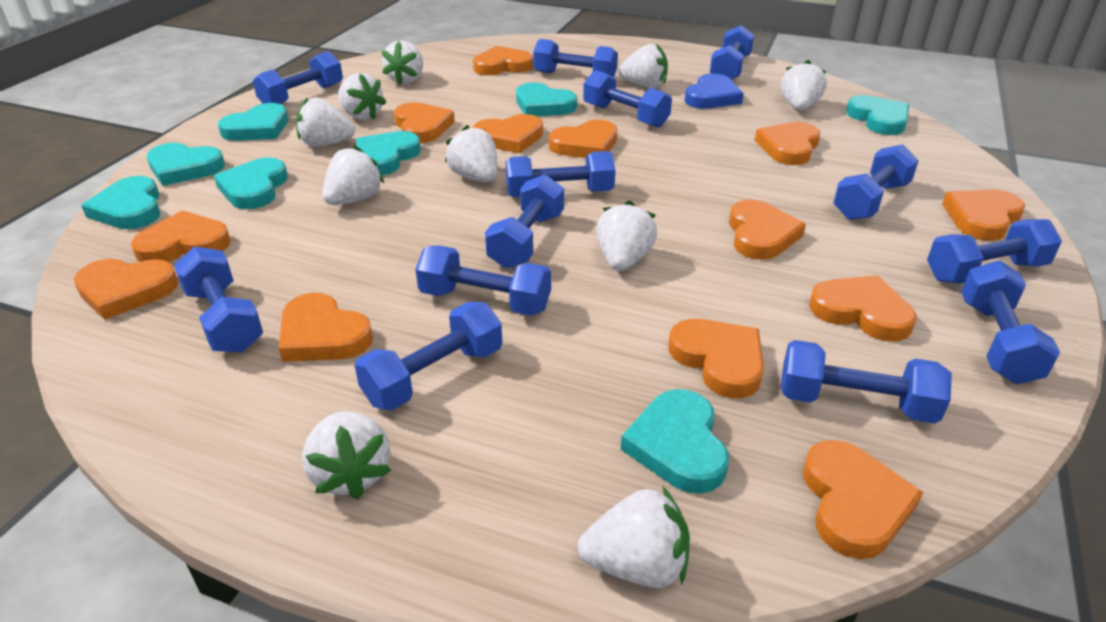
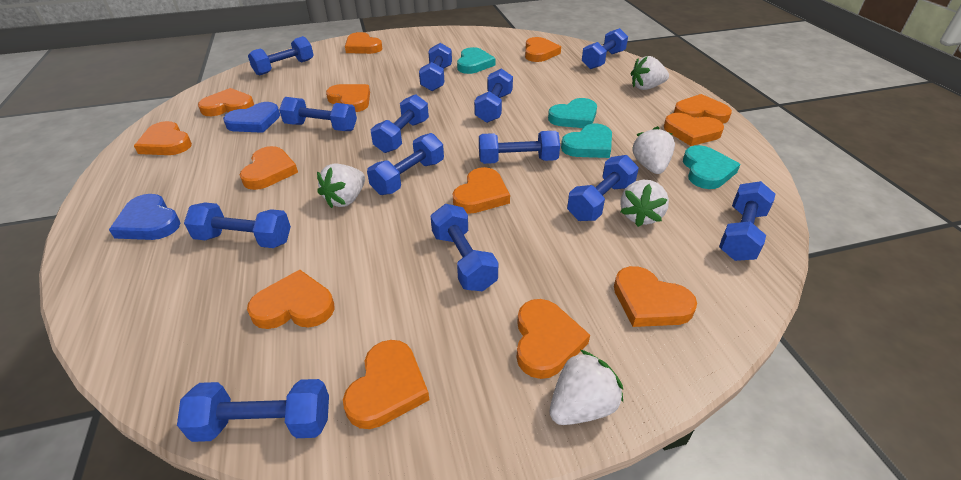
blue heart: 1 -> 2
turquoise heart: 8 -> 4
white strawberry: 10 -> 5

